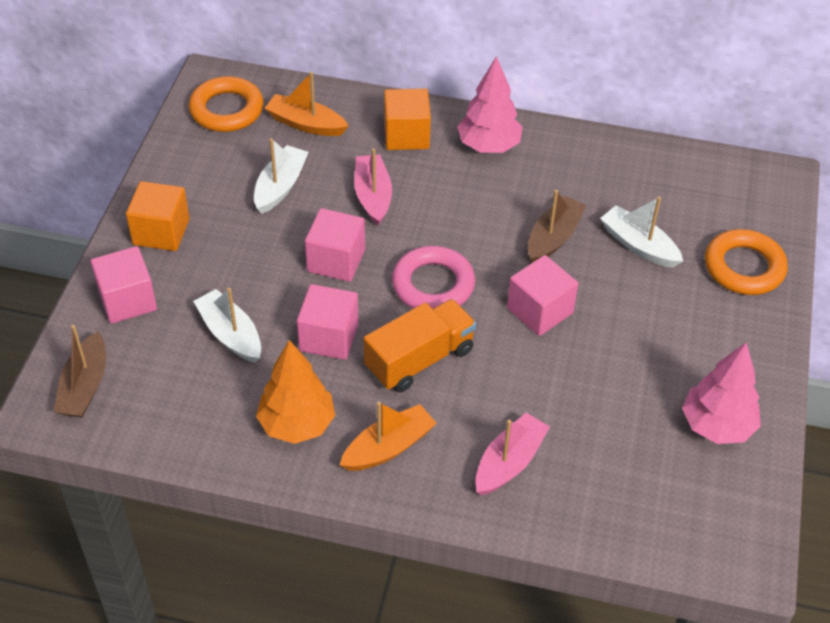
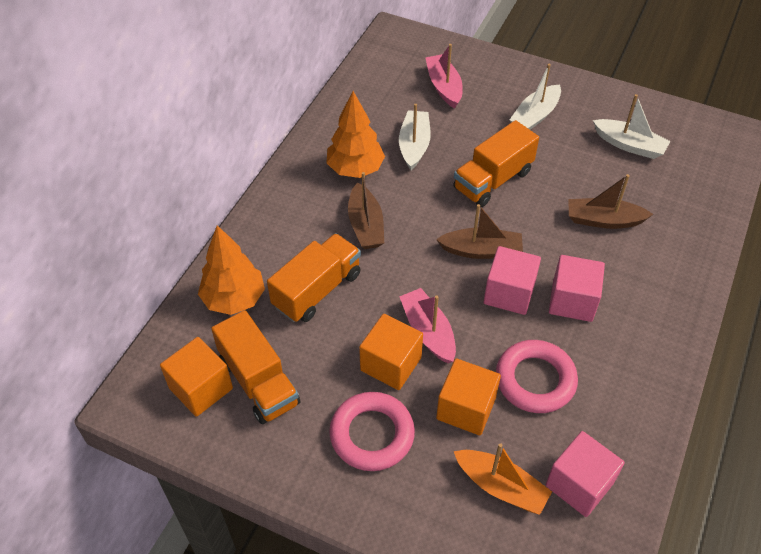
brown boat: 2 -> 3
orange boat: 2 -> 1
orange cube: 2 -> 3
orange ring: 2 -> 0
orange tree: 1 -> 2
orange truck: 1 -> 3
pink cube: 4 -> 3
pink ring: 1 -> 2
pink tree: 2 -> 0

